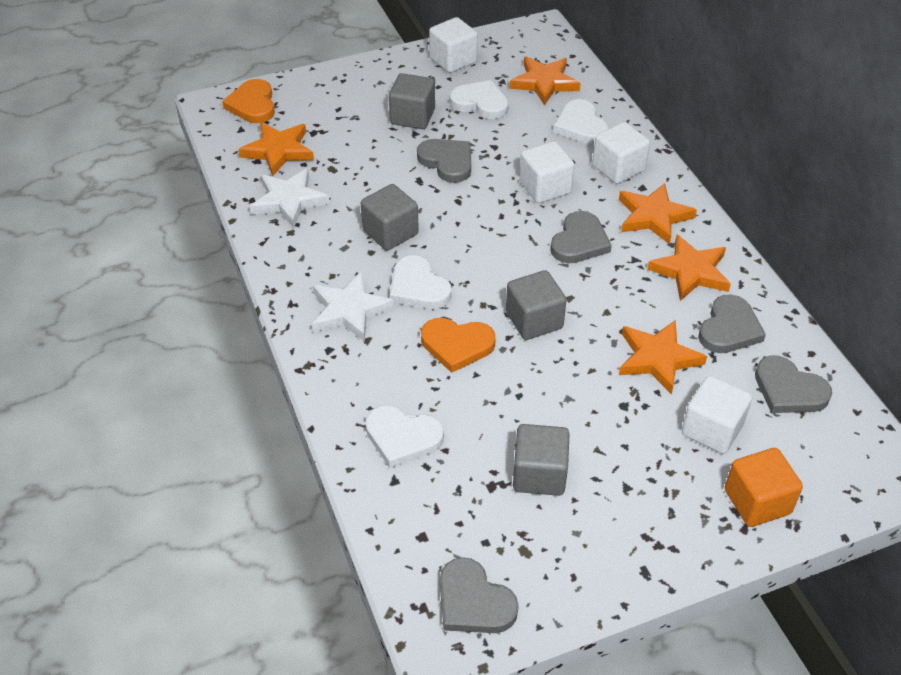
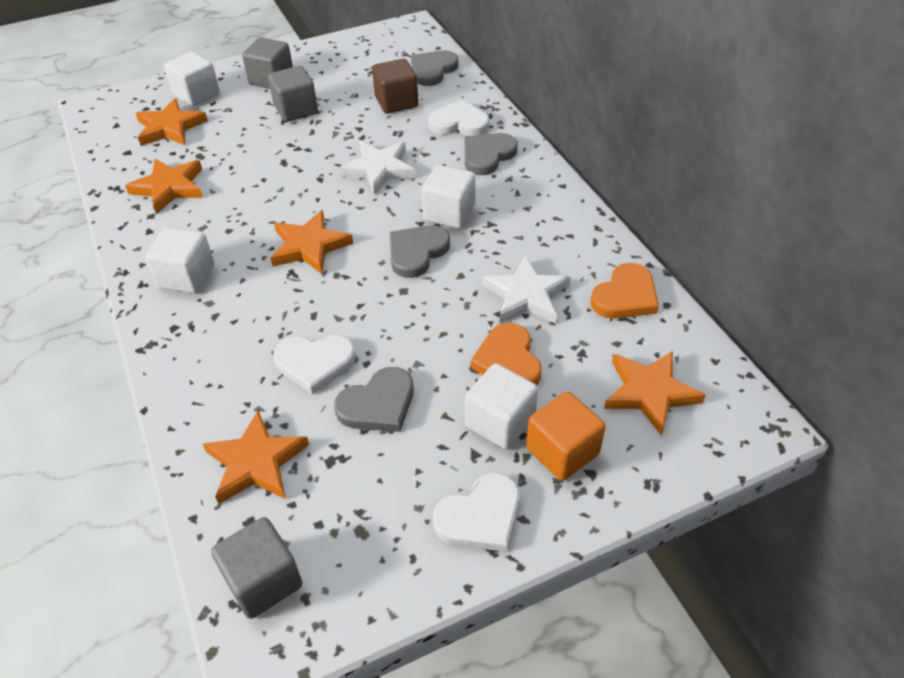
brown cube: 0 -> 1
grey cube: 4 -> 3
grey heart: 5 -> 4
white heart: 4 -> 3

